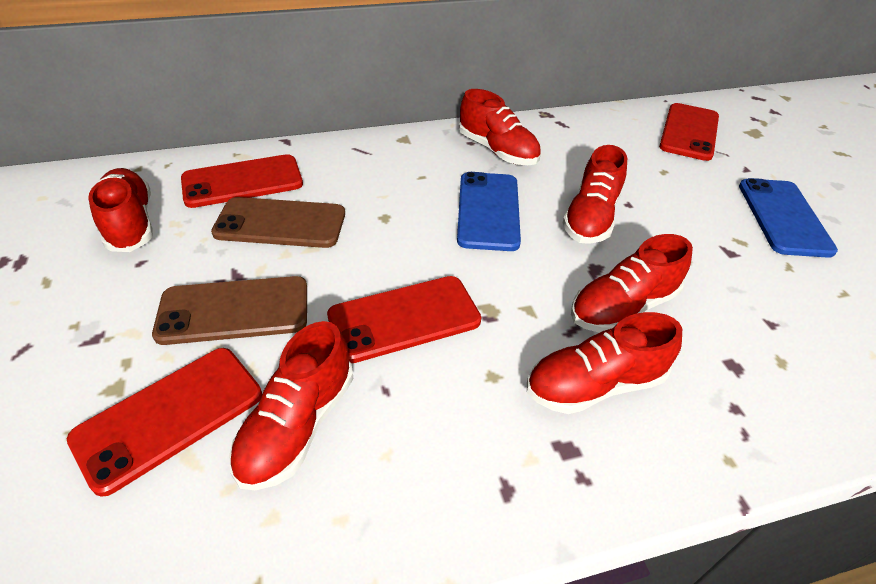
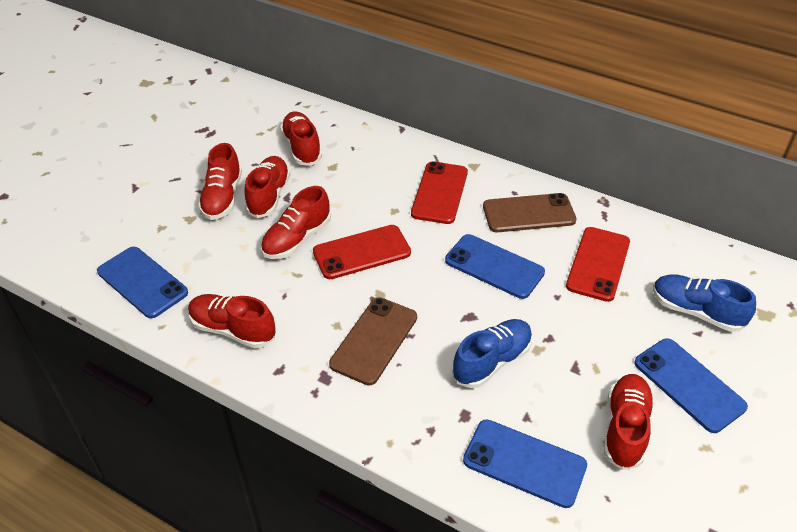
blue phone: 2 -> 4
blue shoe: 0 -> 2
red phone: 4 -> 3

